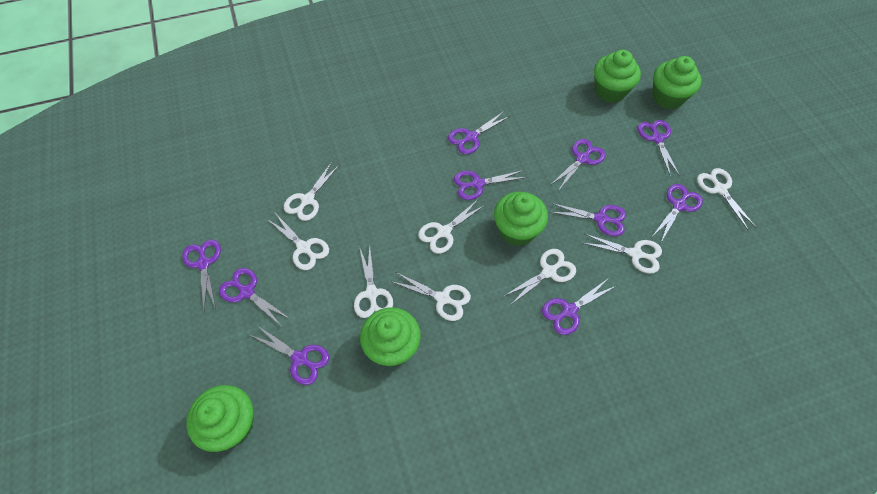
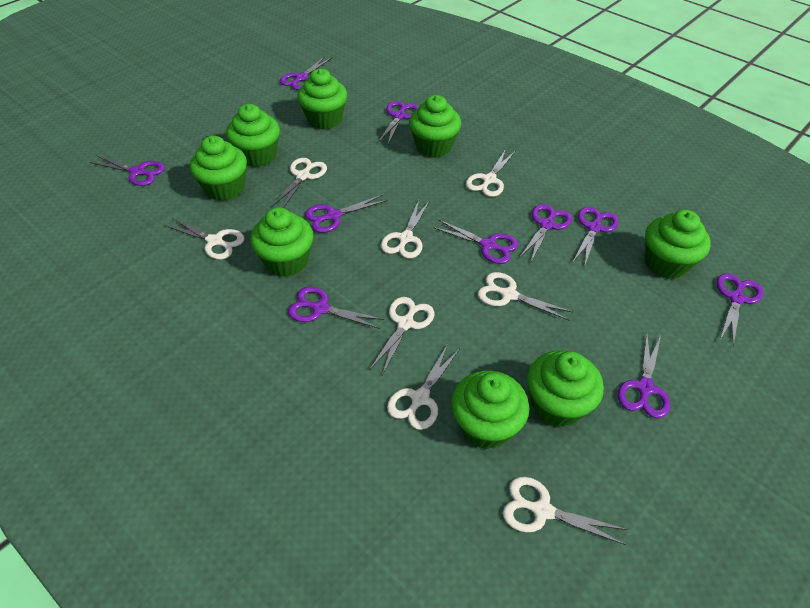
green cupcake: 5 -> 8

